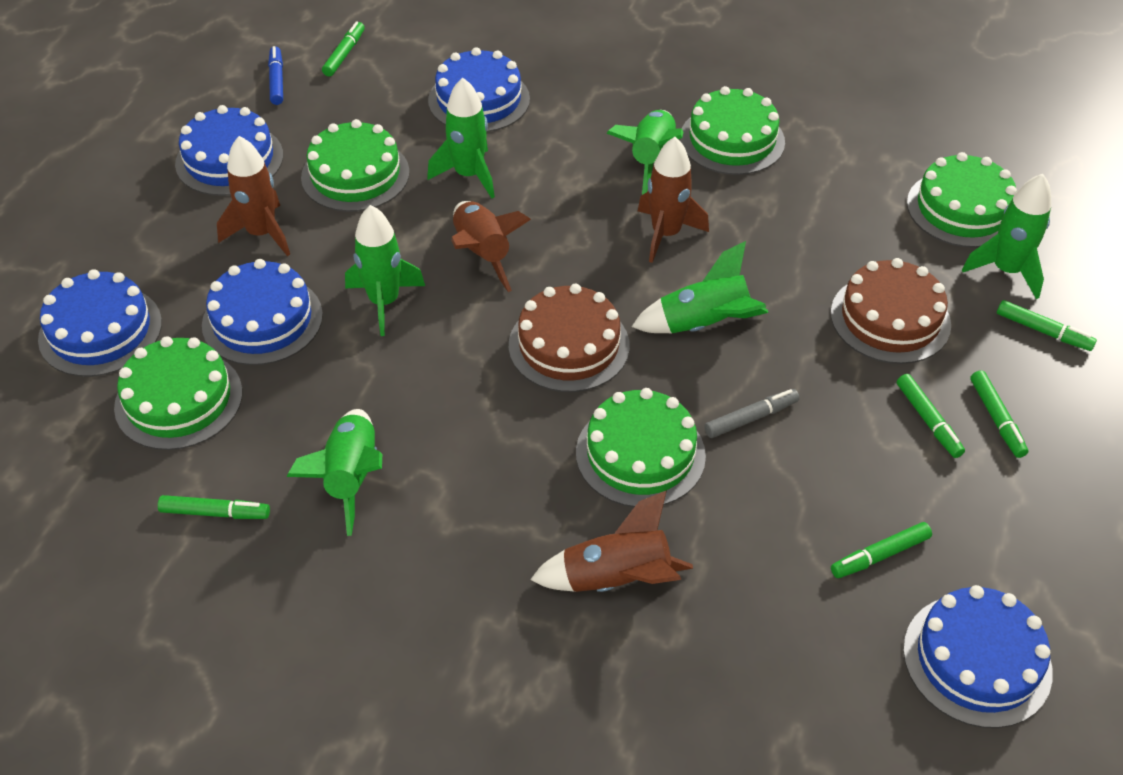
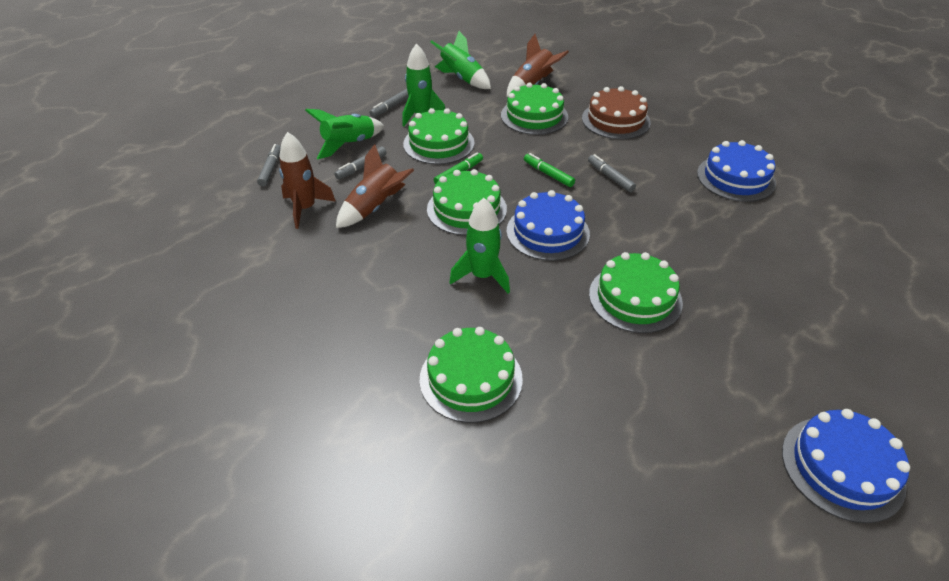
blue cake: 5 -> 3
blue marker: 1 -> 0
brown cake: 2 -> 1
brown rocket: 4 -> 3
green marker: 6 -> 2
green rocket: 6 -> 4
grey marker: 1 -> 4

